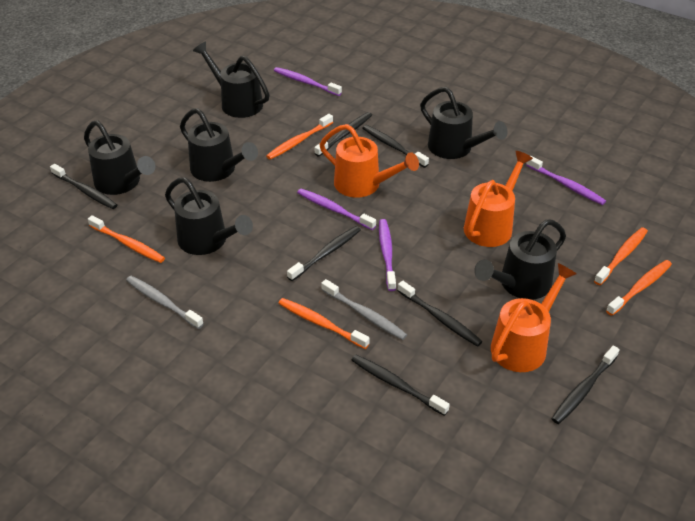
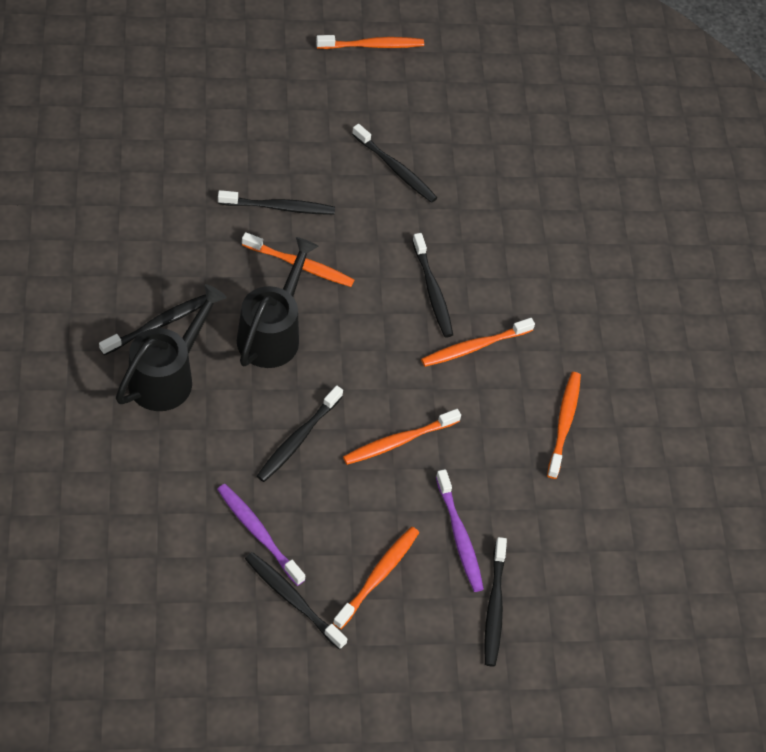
black watering can: 6 -> 2
grey toothbrush: 2 -> 0
orange toothbrush: 5 -> 6
orange watering can: 3 -> 0
purple toothbrush: 4 -> 2

